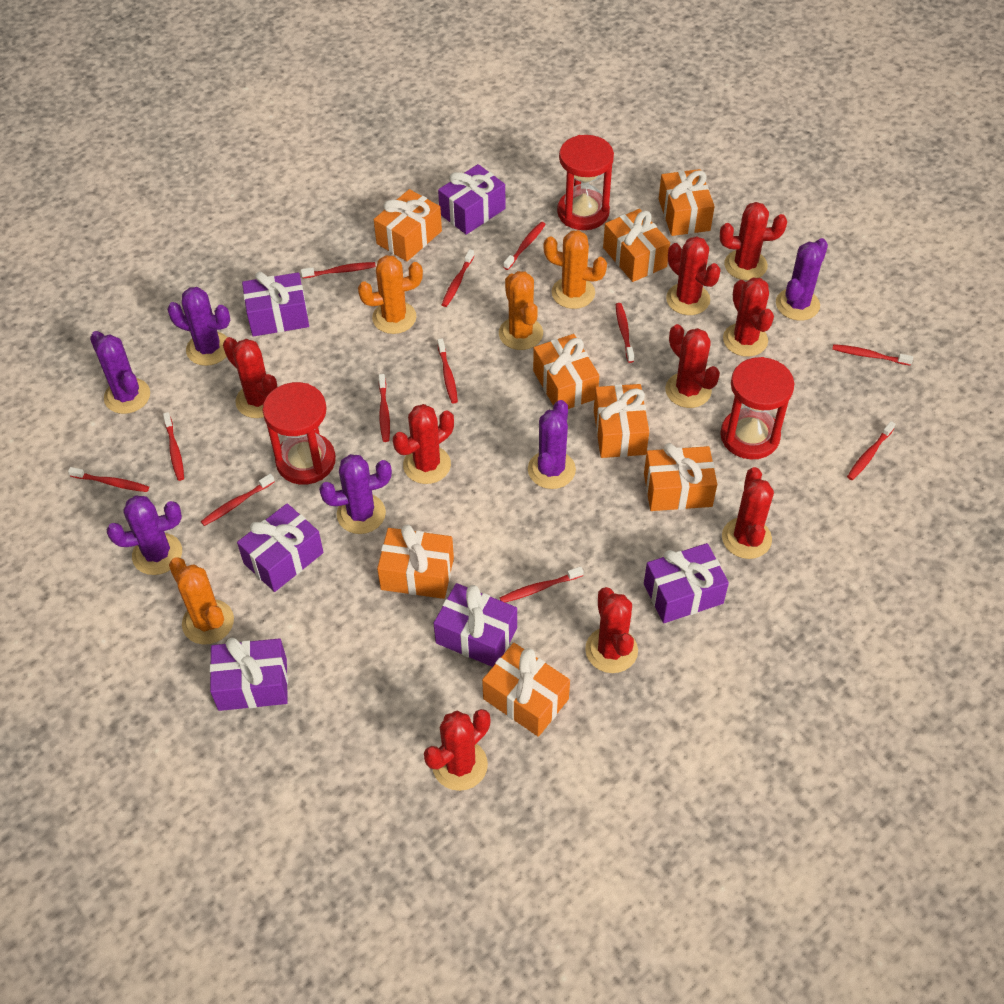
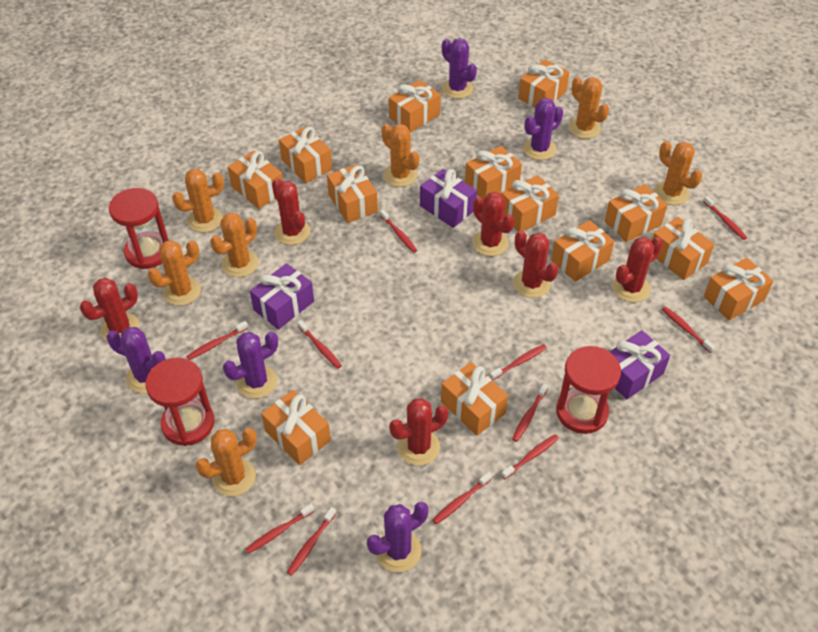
orange cactus: 4 -> 7
orange gift: 8 -> 13
purple cactus: 6 -> 5
purple gift: 6 -> 3
red cactus: 9 -> 6
red toothbrush: 12 -> 11

